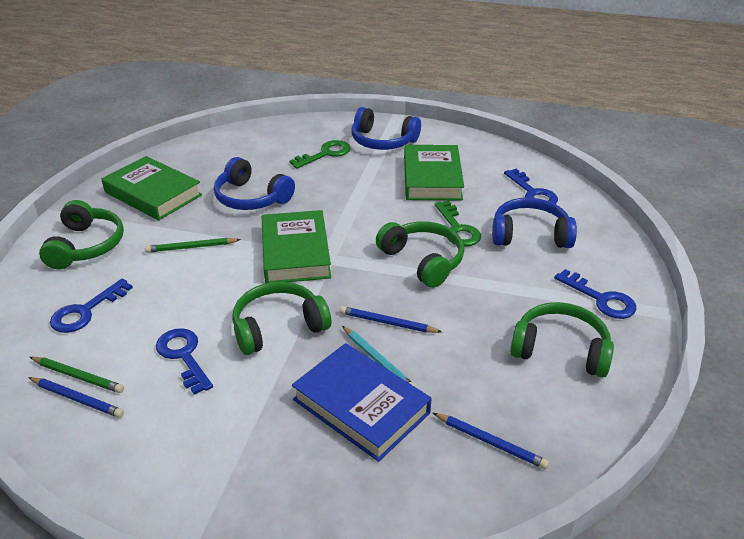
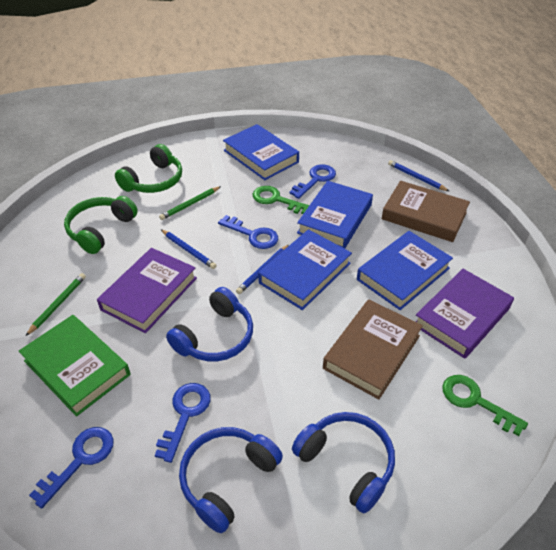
blue book: 1 -> 4
brown book: 0 -> 2
green book: 3 -> 1
green headphones: 4 -> 2
purple book: 0 -> 2
turquoise pencil: 1 -> 0

